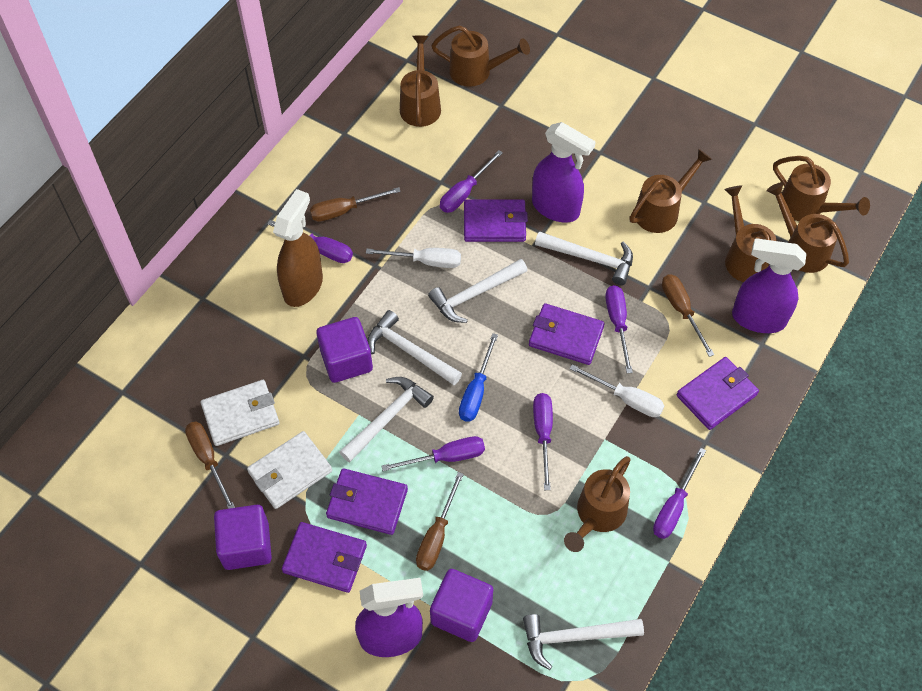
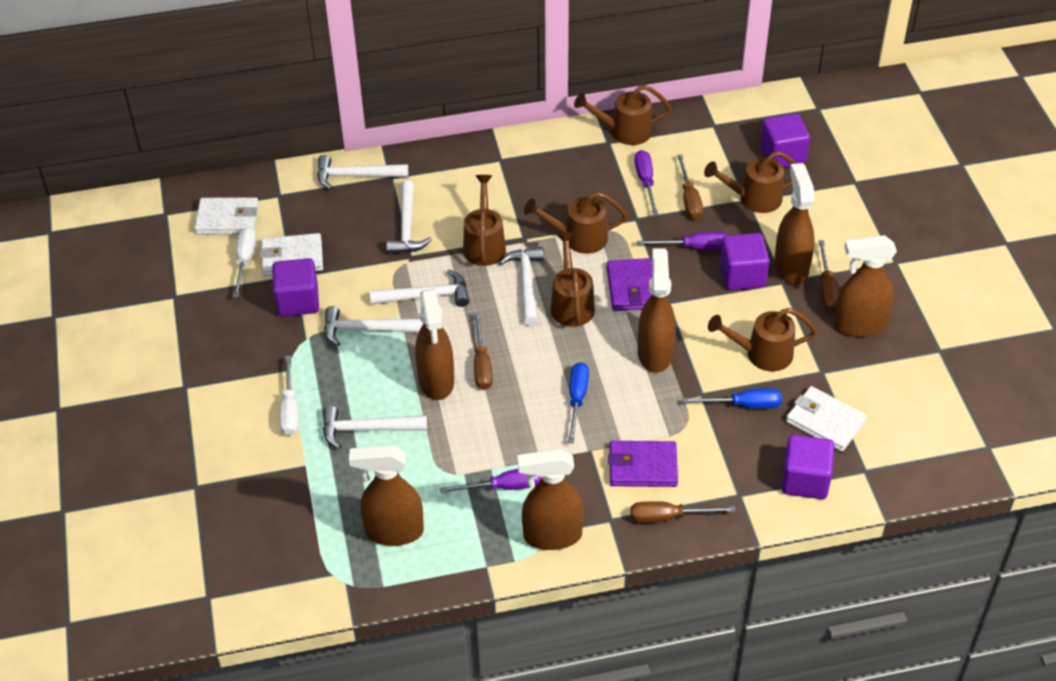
blue screwdriver: 1 -> 2
brown spray bottle: 1 -> 6
brown watering can: 7 -> 6
purple cube: 3 -> 4
purple screwdriver: 6 -> 3
purple spray bottle: 3 -> 0
purple wallet: 5 -> 2
white hammer: 5 -> 6
white wallet: 2 -> 3

